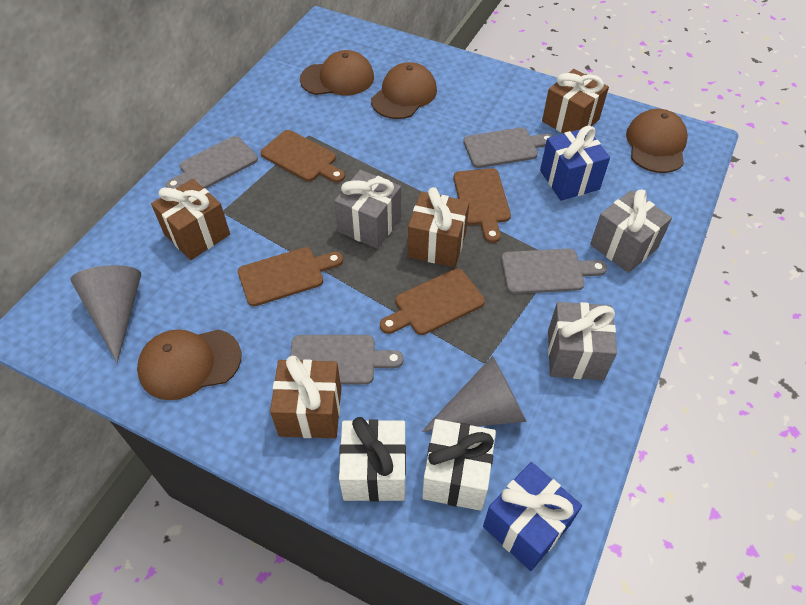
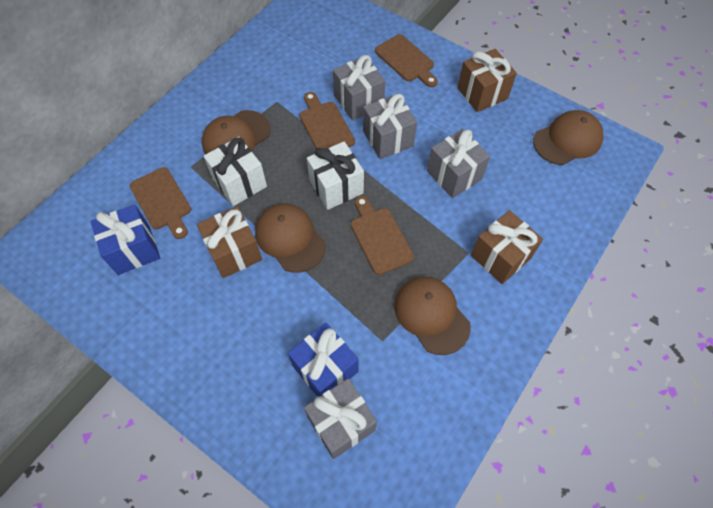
brown gift: 4 -> 3
grey cone: 2 -> 0
grey cutting board: 4 -> 0
grey gift: 3 -> 4

